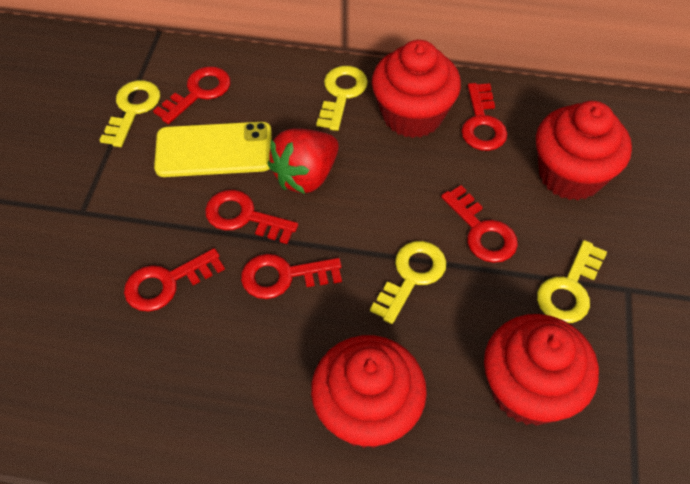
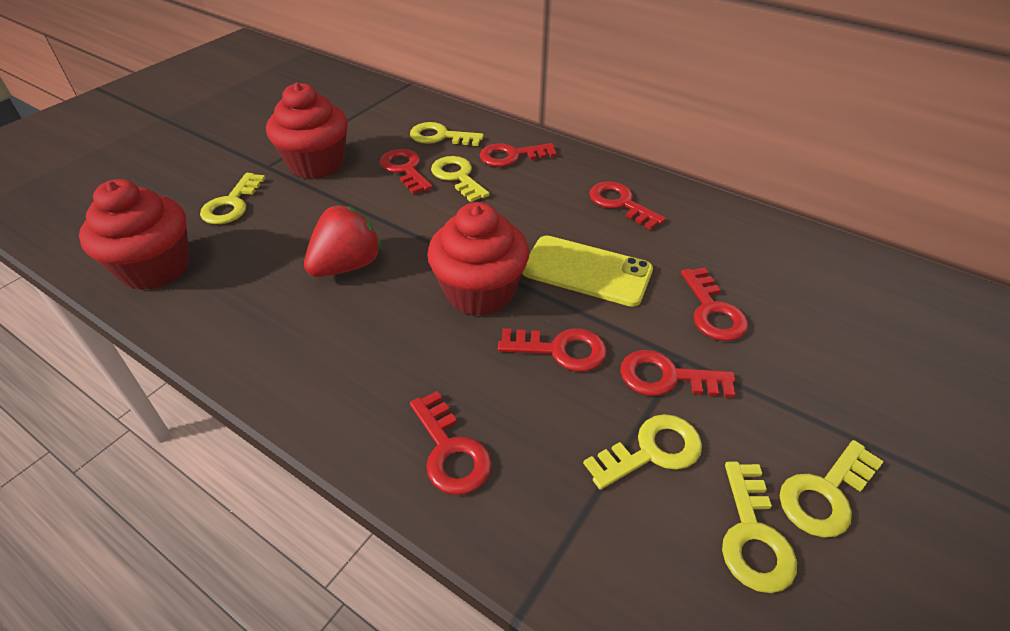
red cupcake: 4 -> 3
red key: 6 -> 7
yellow key: 4 -> 6

